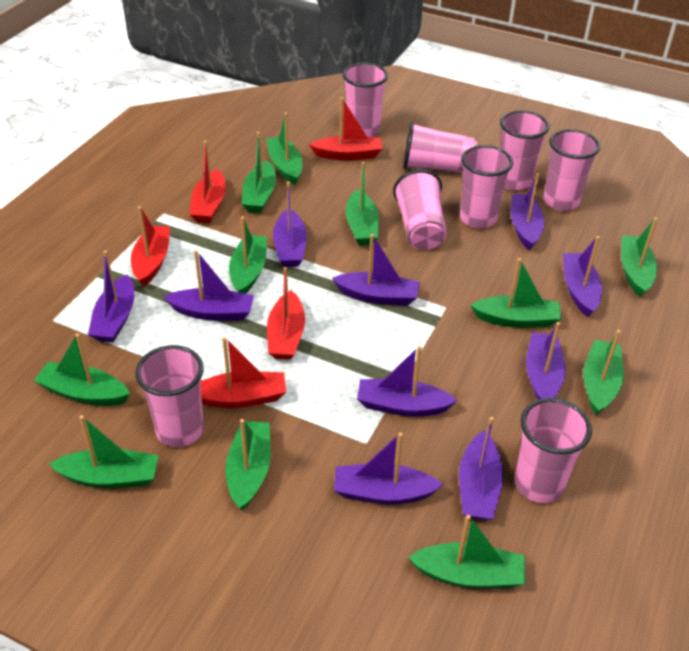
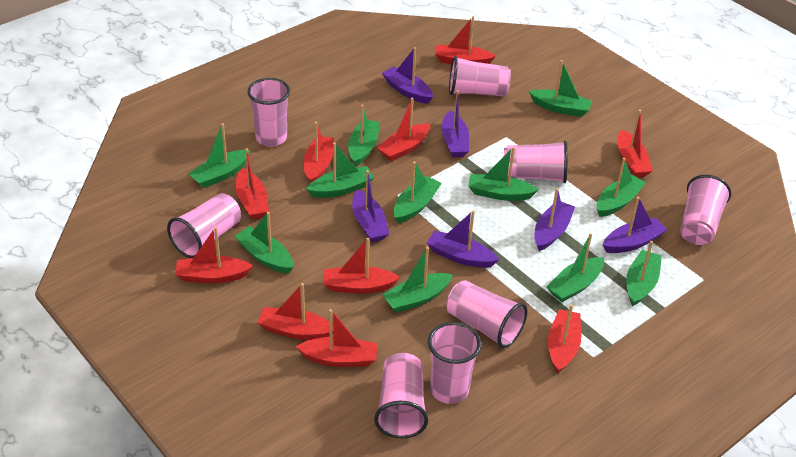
purple boat: 10 -> 6
red boat: 5 -> 10

